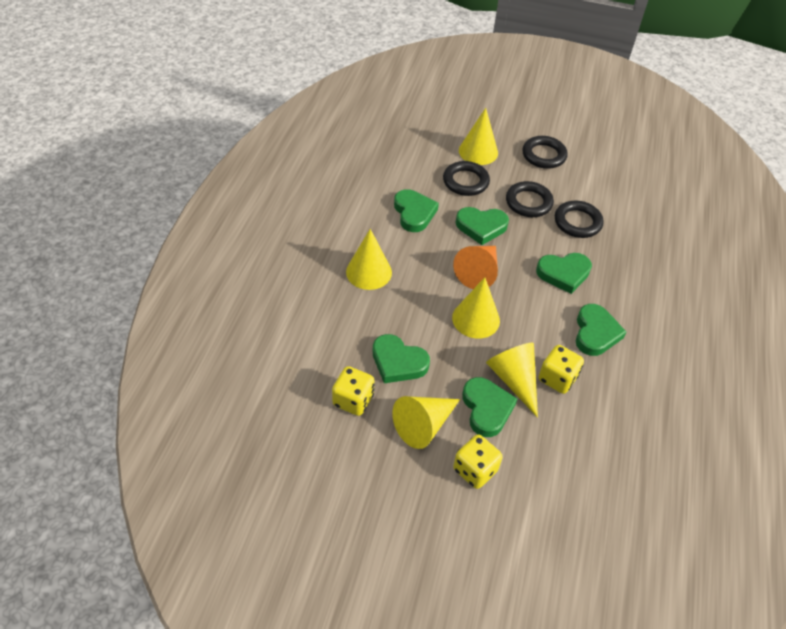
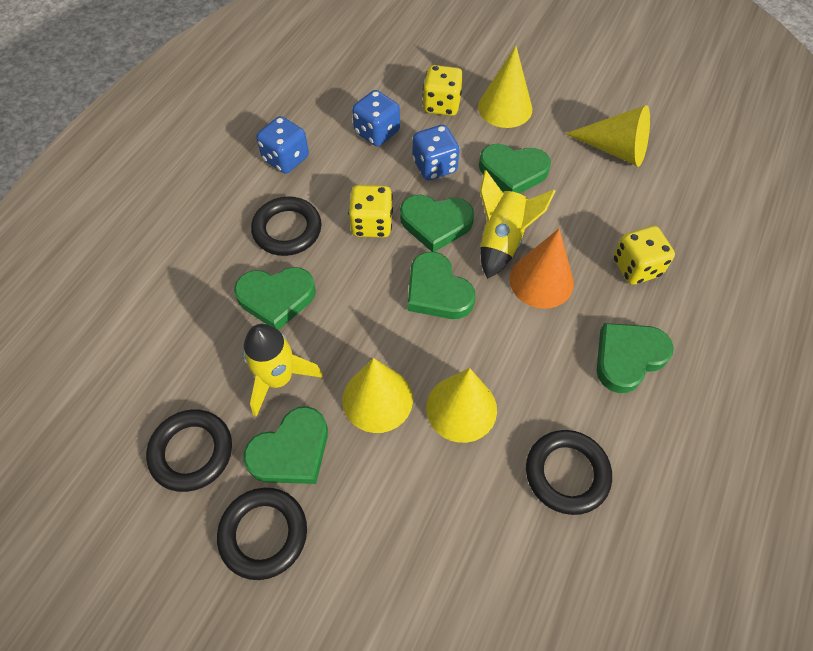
blue dice: 0 -> 3
yellow cone: 5 -> 4
yellow rocket: 0 -> 2

